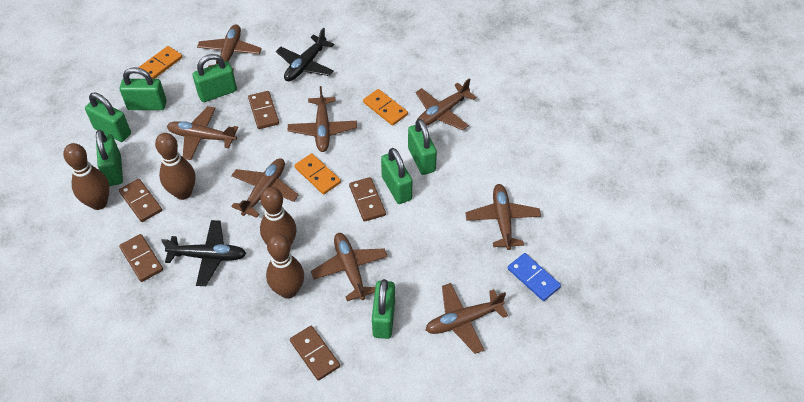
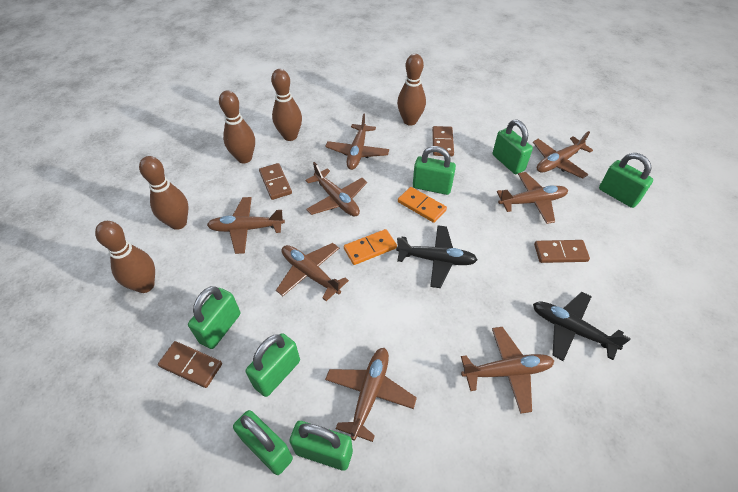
blue domino: 1 -> 0
brown bowling pin: 4 -> 5
brown domino: 5 -> 4
orange domino: 3 -> 2

